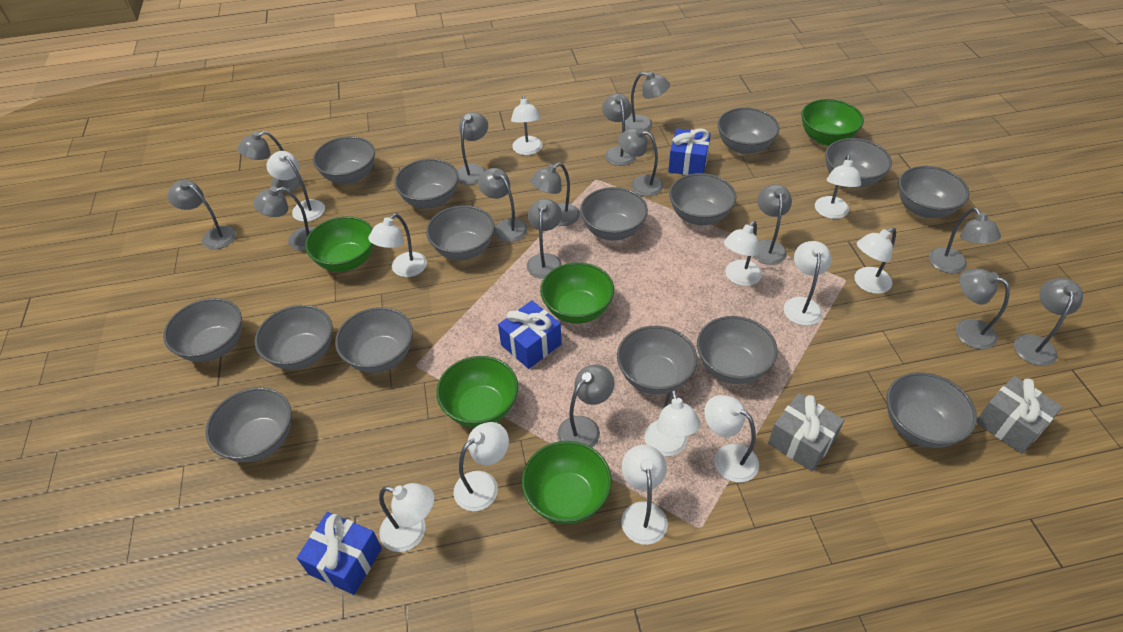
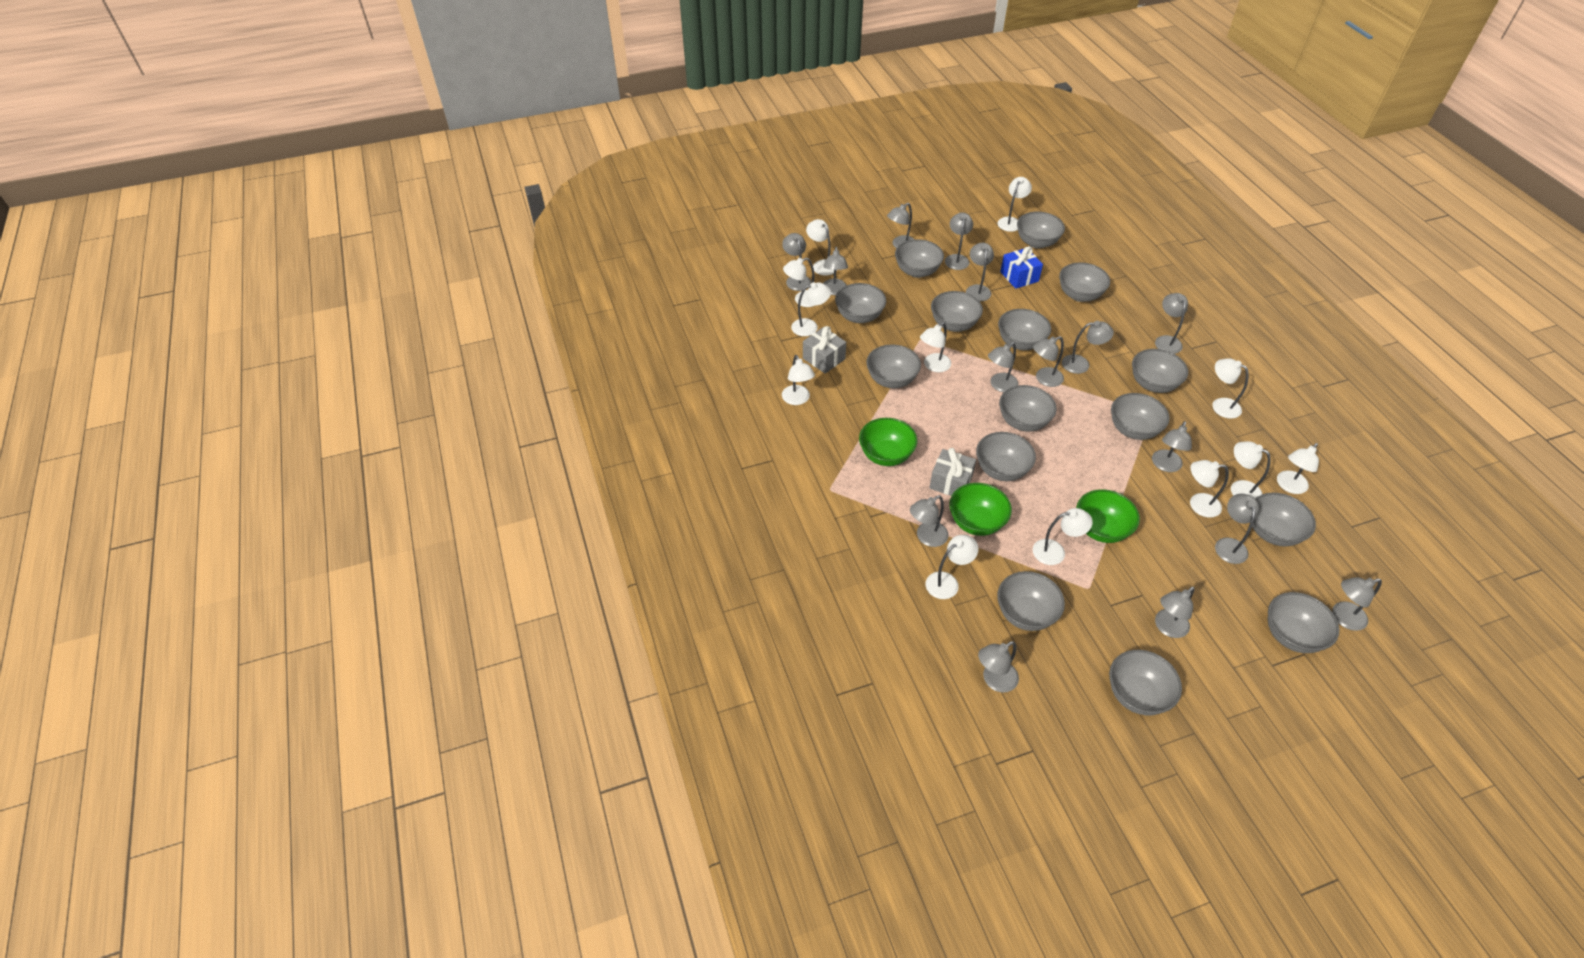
blue gift: 3 -> 1
green bowl: 5 -> 3

